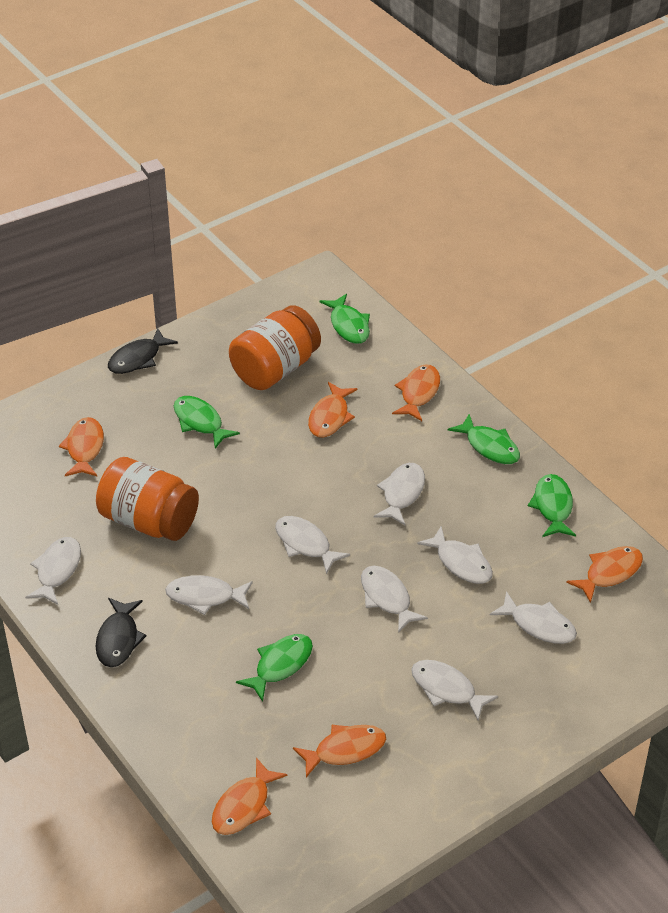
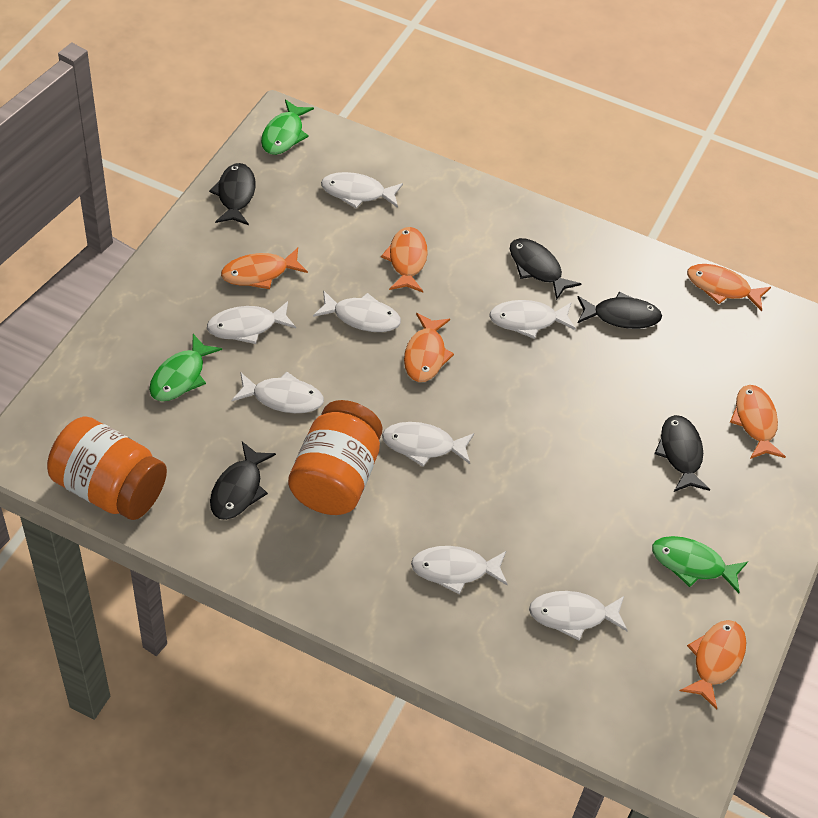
black fish: 2 -> 5
green fish: 5 -> 3

